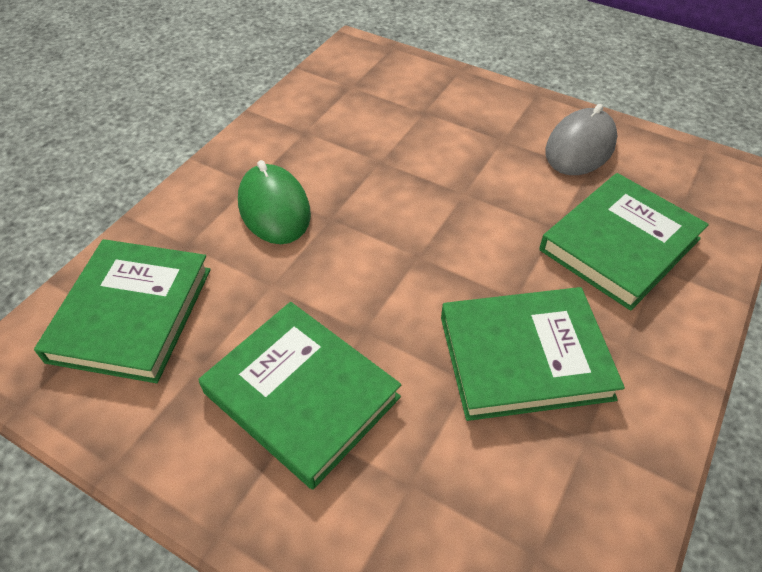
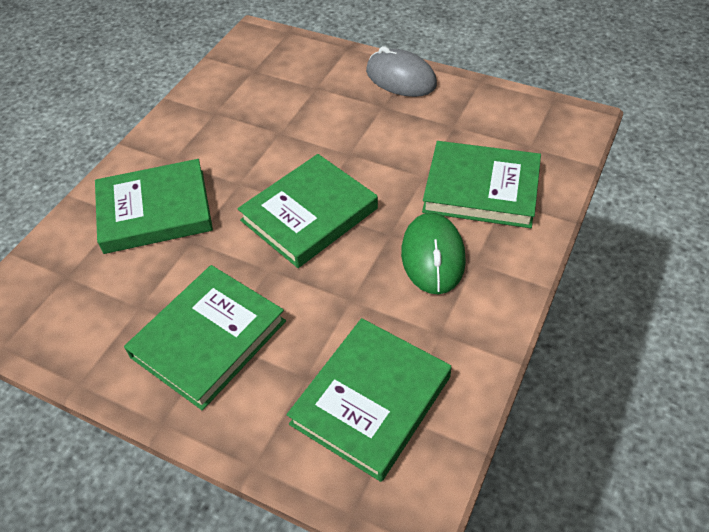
green book: 4 -> 5

